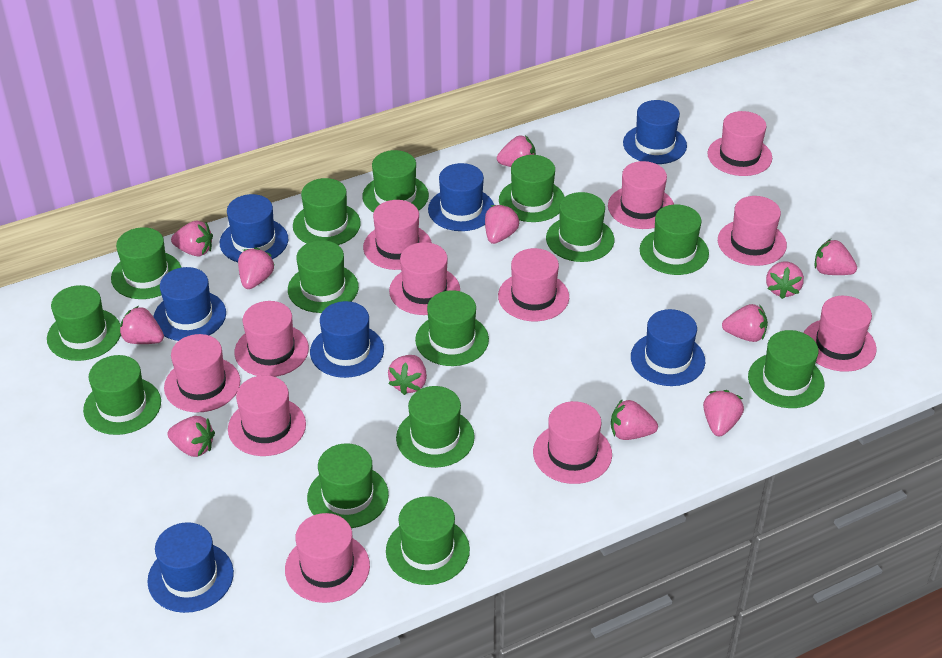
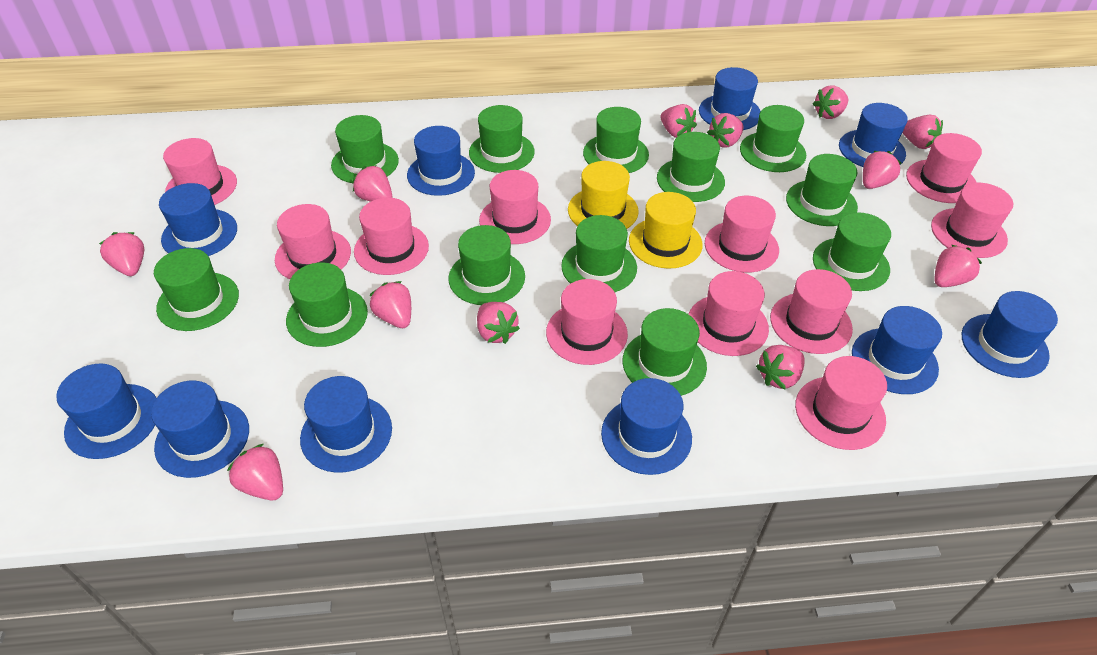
blue hat: 7 -> 10
green hat: 14 -> 12
pink hat: 12 -> 11
yellow hat: 0 -> 2

